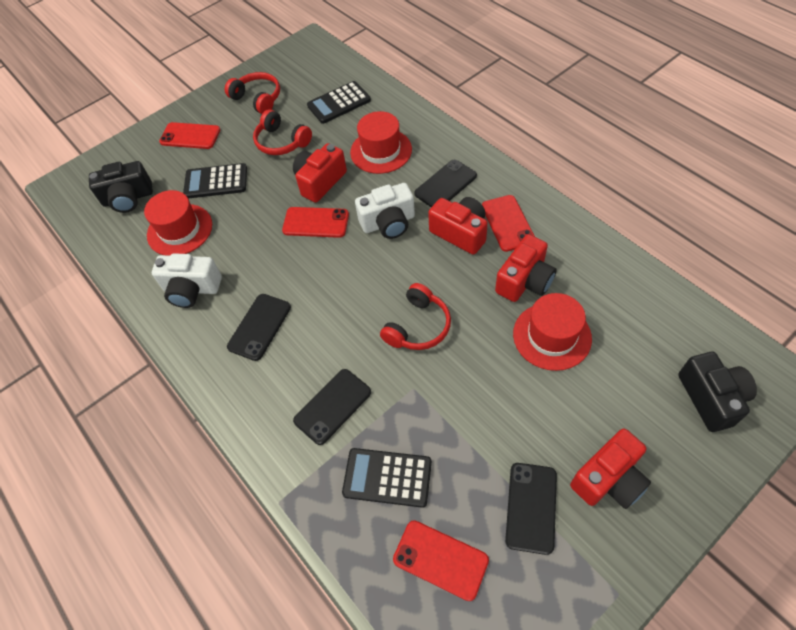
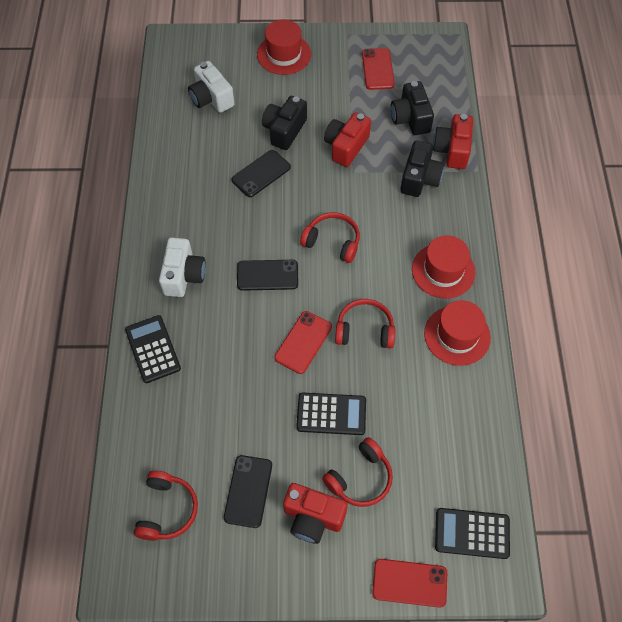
black camera: 2 -> 3
black phone: 4 -> 3
red camera: 4 -> 3
red headphones: 3 -> 4
red phone: 4 -> 3

